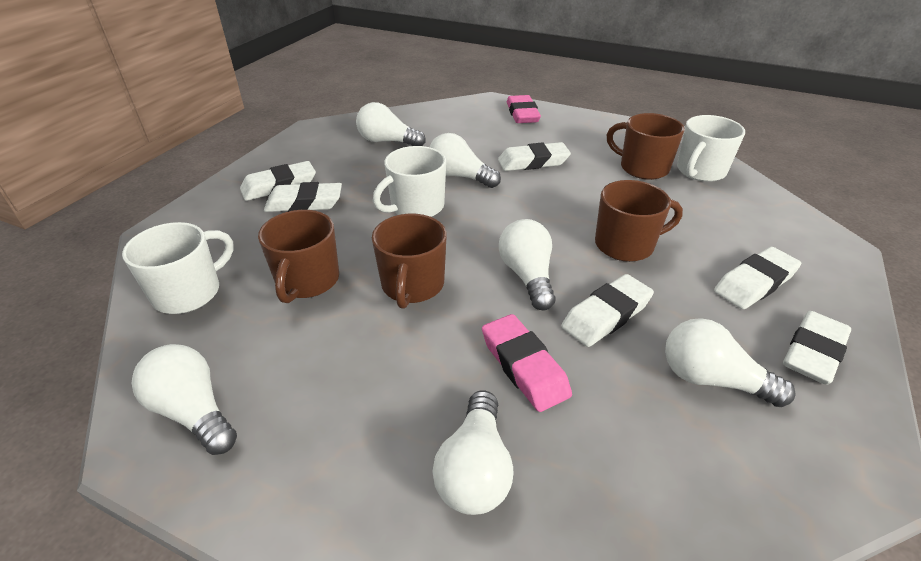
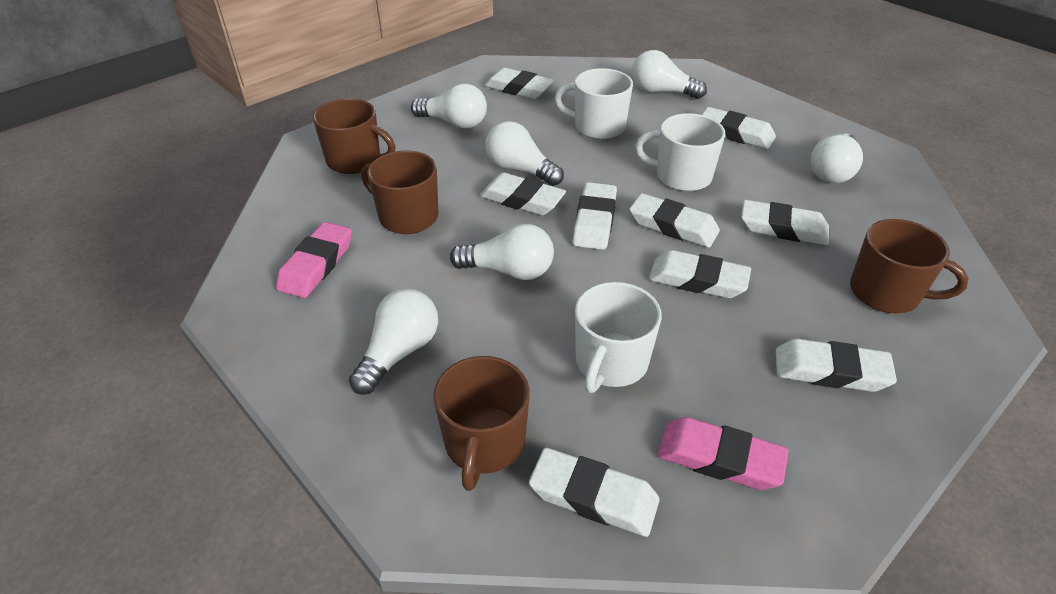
white eraser: 6 -> 9

